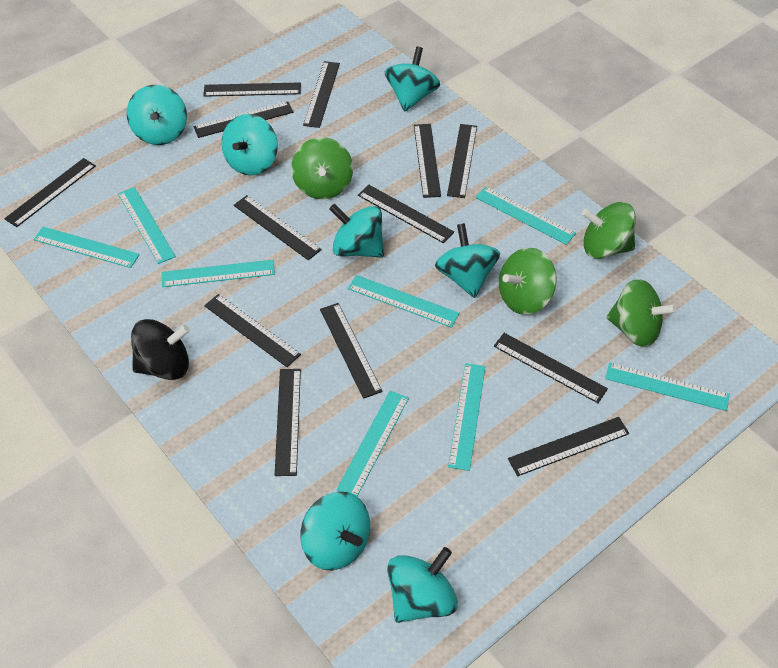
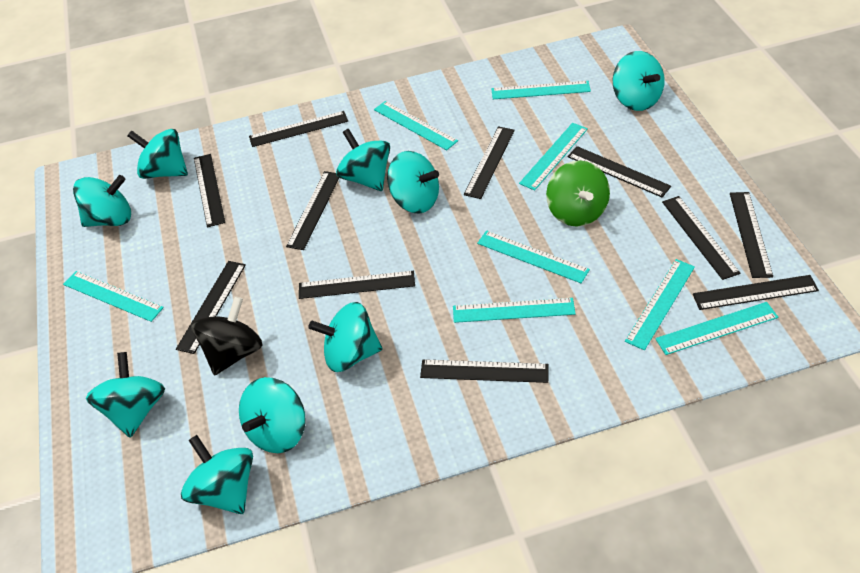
black ruler: 13 -> 11
green spinning top: 4 -> 1
turquoise spinning top: 7 -> 9

